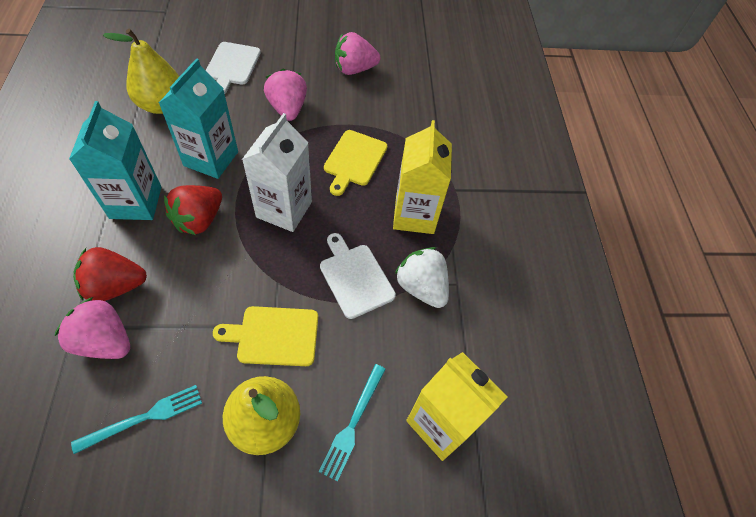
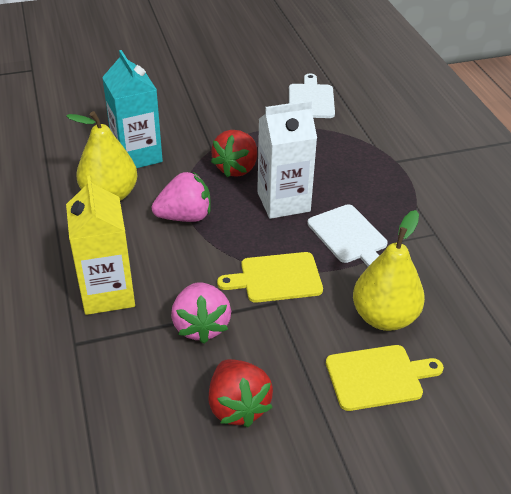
pink strawberry: 3 -> 2
turquoise carton: 2 -> 1
turquoise fork: 2 -> 0
white strawberry: 1 -> 0
yellow carton: 2 -> 1

